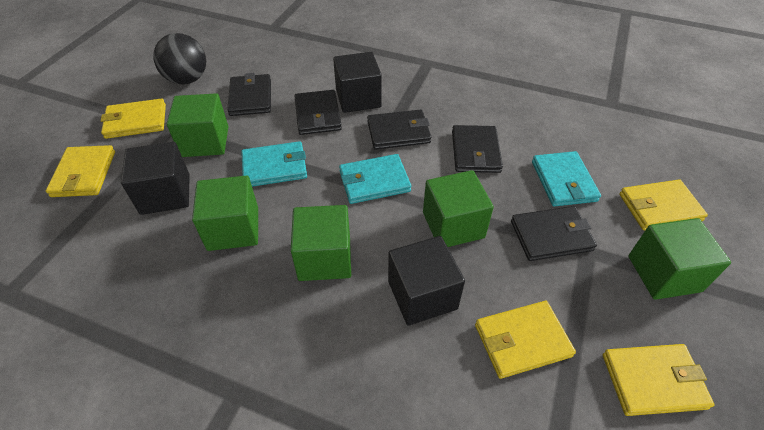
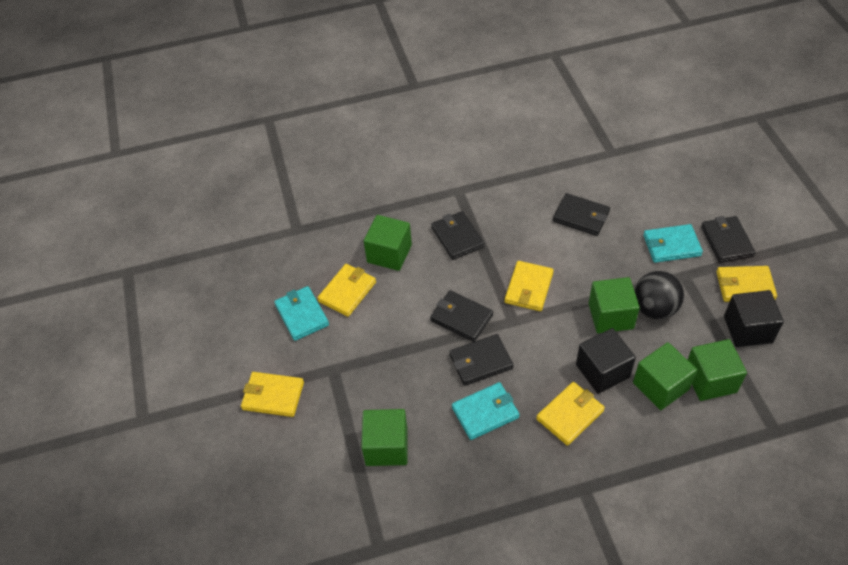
black cube: 3 -> 2

